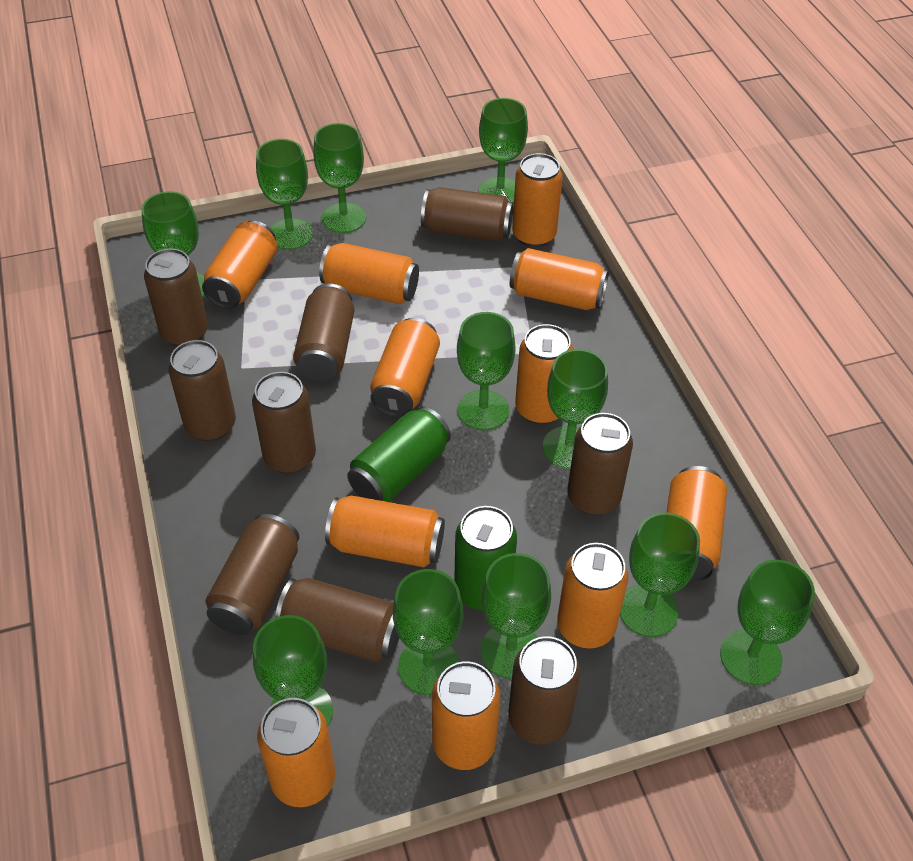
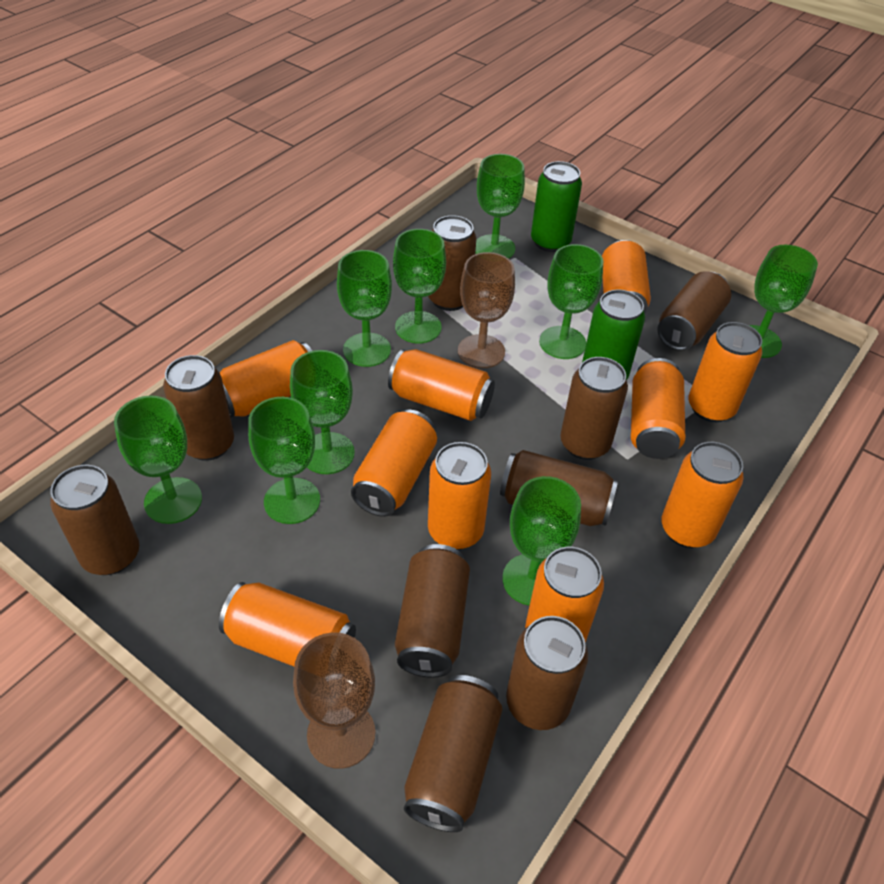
brown goblet: 0 -> 2
green goblet: 11 -> 9
orange can: 11 -> 10

